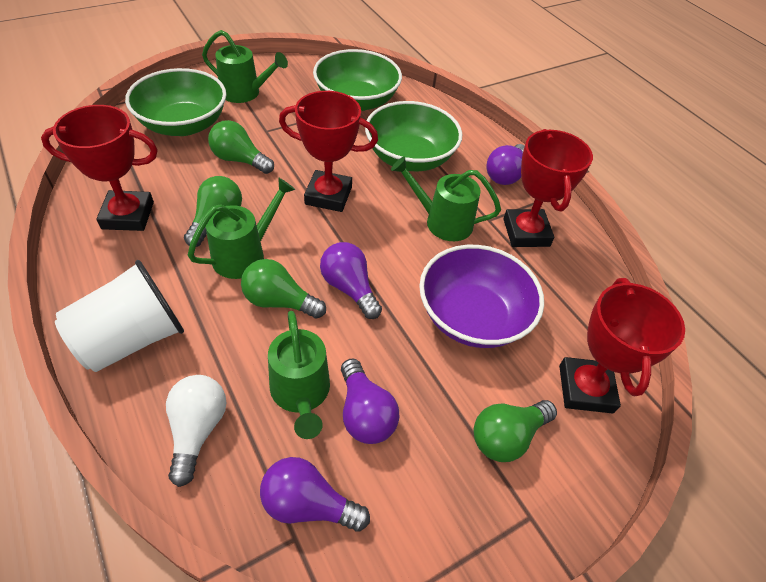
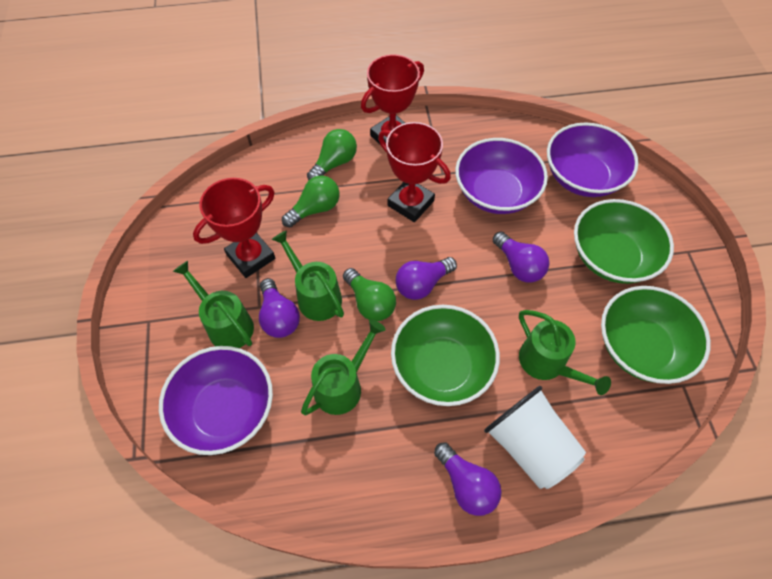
green light bulb: 4 -> 3
purple bowl: 1 -> 3
red trophy: 4 -> 3
white light bulb: 1 -> 0

